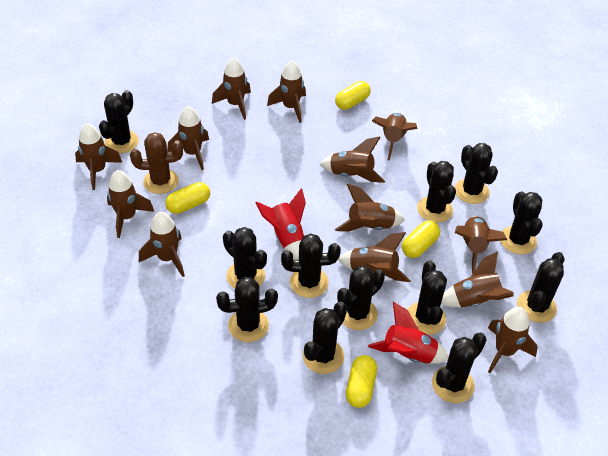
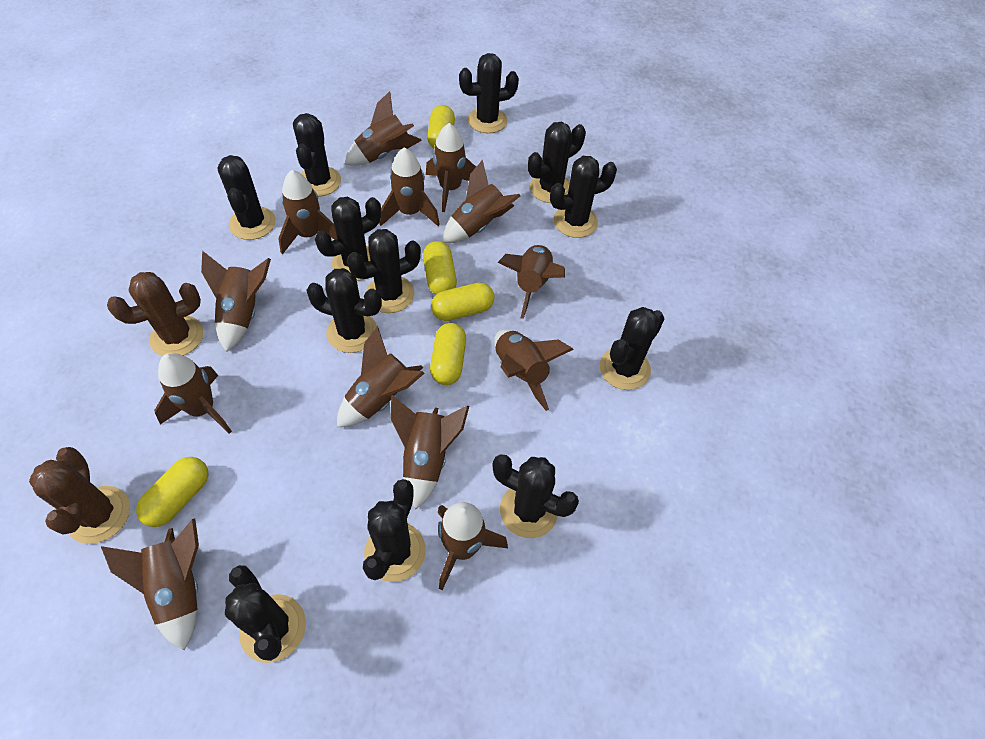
brown cactus: 1 -> 2
red rocket: 2 -> 0
yellow capsule: 4 -> 5

